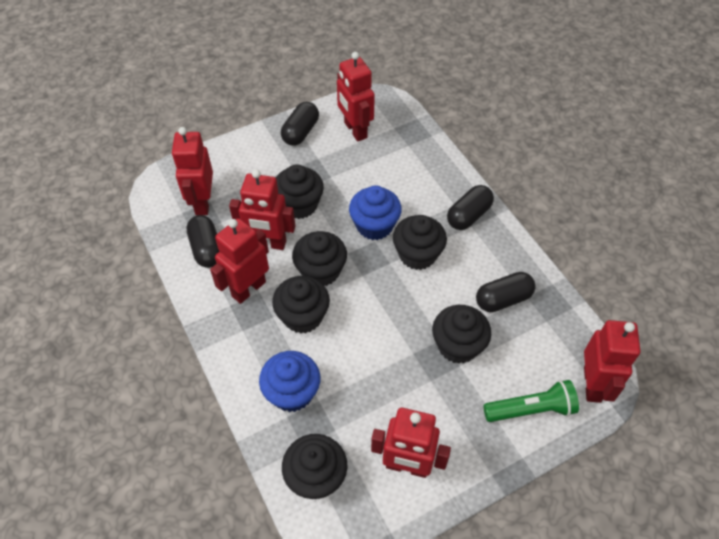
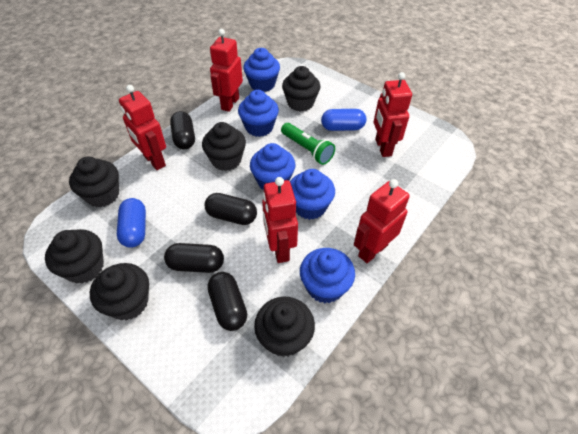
blue capsule: 0 -> 2
blue cupcake: 2 -> 5
red robot: 6 -> 5

